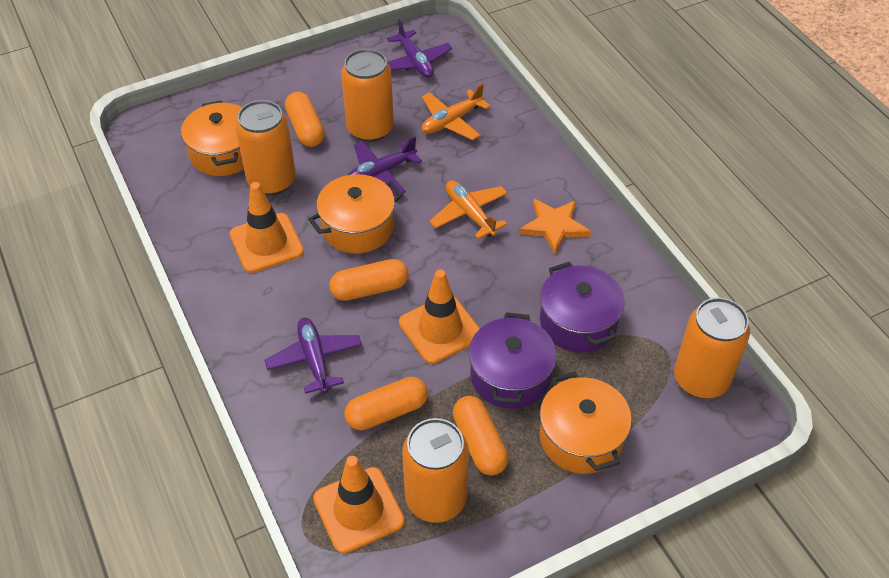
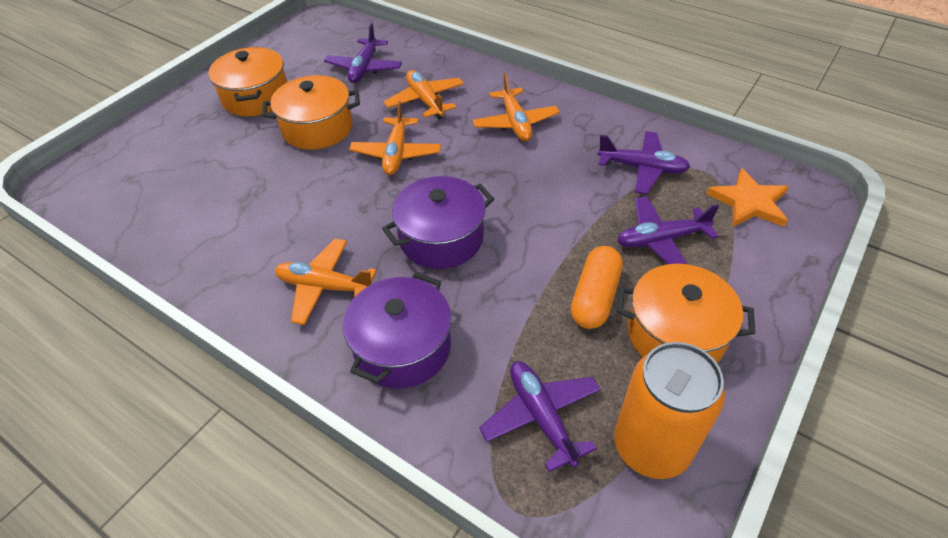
orange can: 4 -> 1
orange capsule: 4 -> 1
orange plane: 2 -> 4
orange traffic cone: 3 -> 0
purple plane: 3 -> 4

